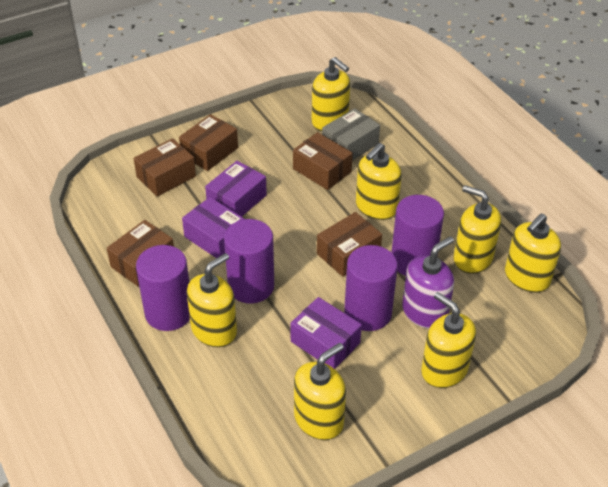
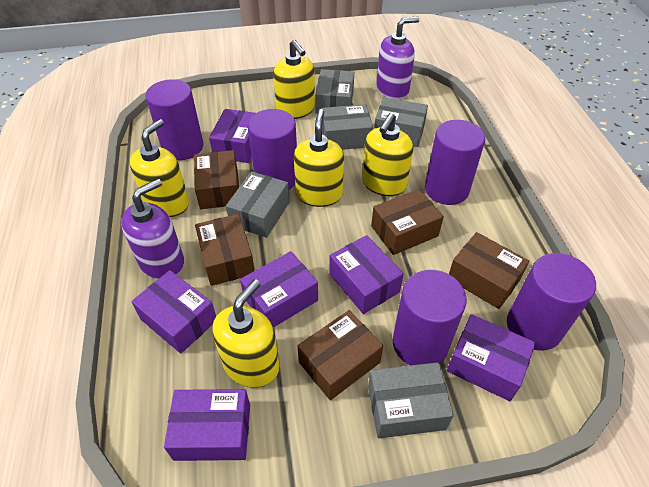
grey box: 1 -> 5
purple box: 3 -> 6
purple cylinder: 4 -> 5
purple soap dispenser: 1 -> 2
yellow soap dispenser: 7 -> 5

